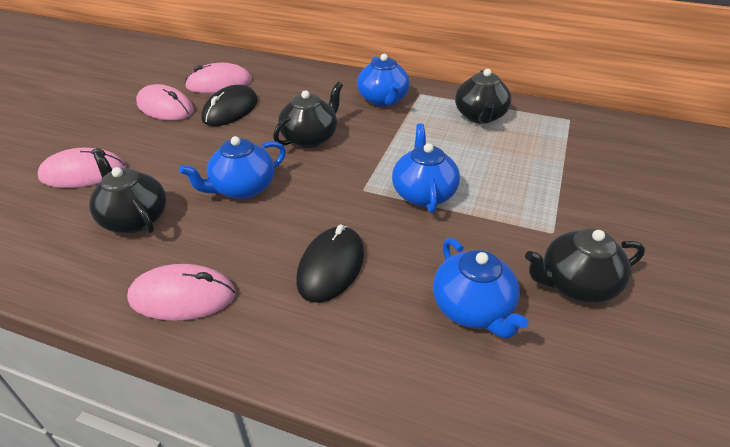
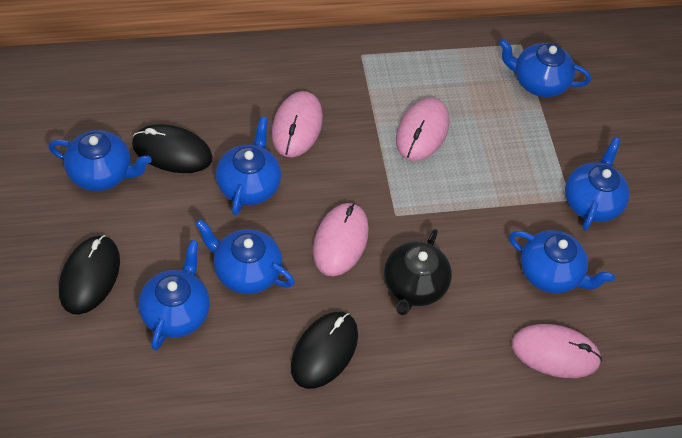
black mouse: 2 -> 3
black teapot: 4 -> 1
blue teapot: 4 -> 7

